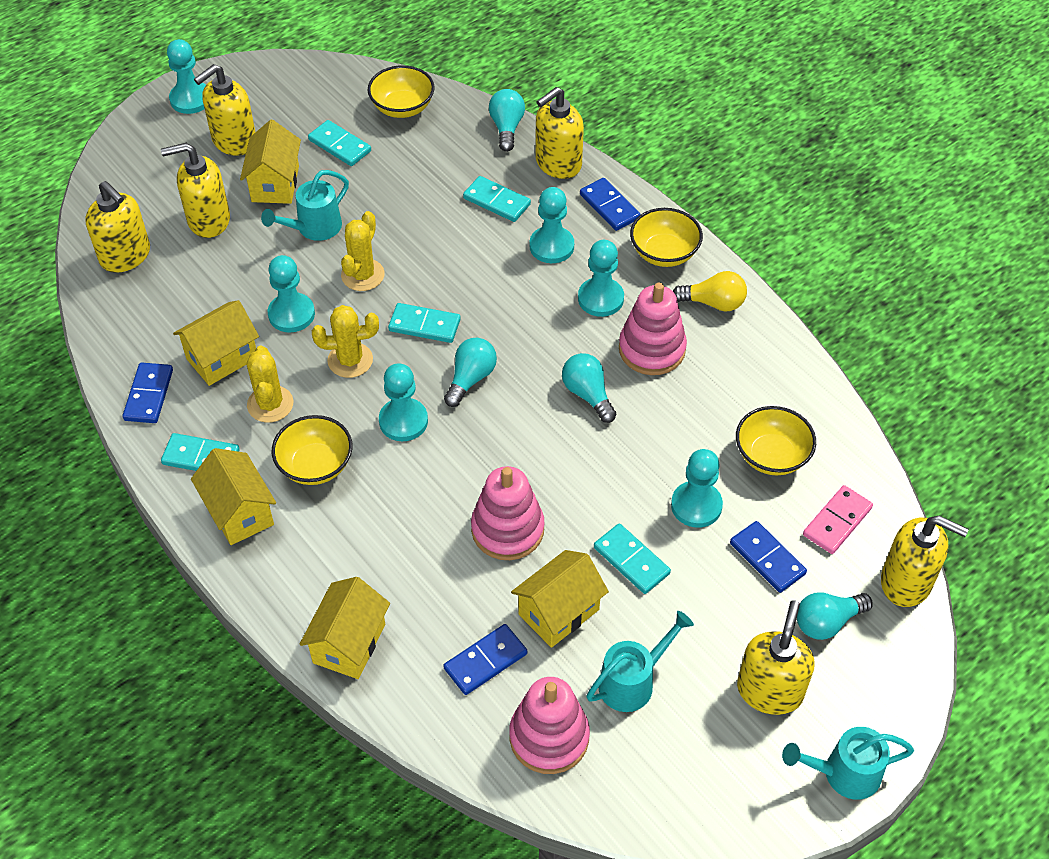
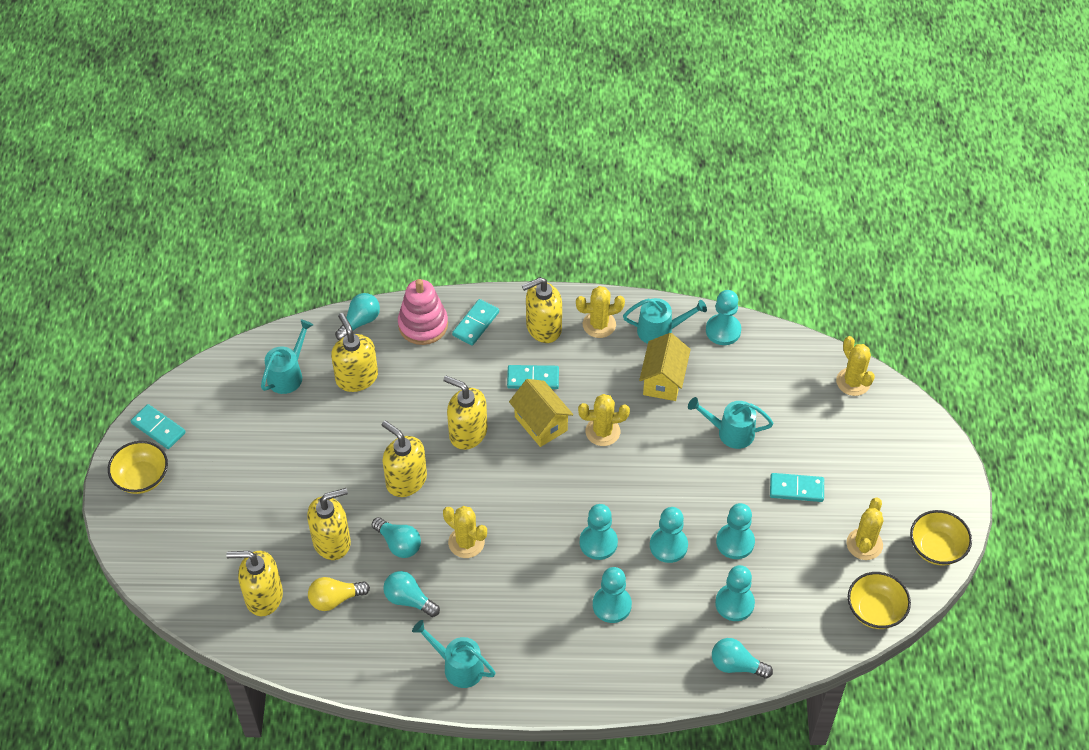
blue domino: 4 -> 0
pink domino: 1 -> 0
pink stacking toy: 3 -> 1
turquoise domino: 5 -> 4
turquoise watering can: 3 -> 4
yellow bowl: 4 -> 3
yellow cactus: 3 -> 5
yellow house: 5 -> 2

